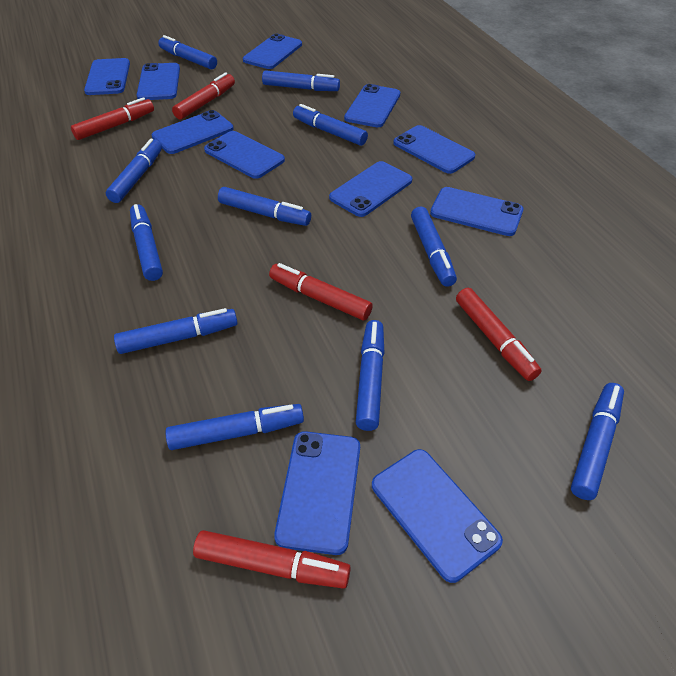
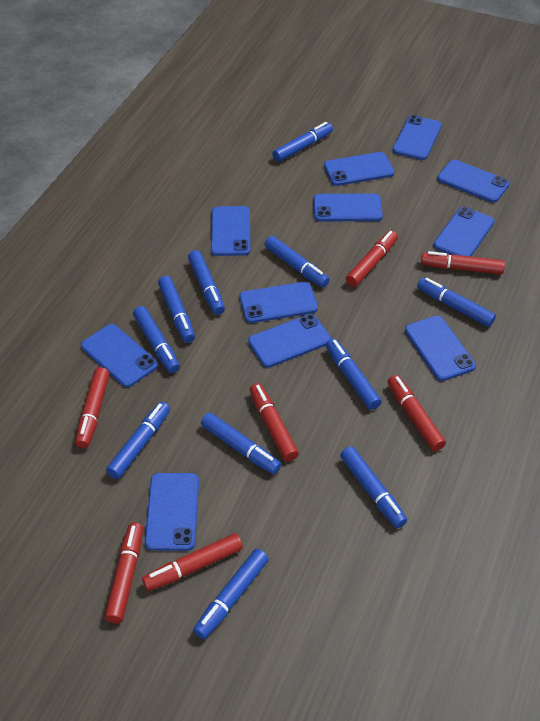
red marker: 5 -> 7

